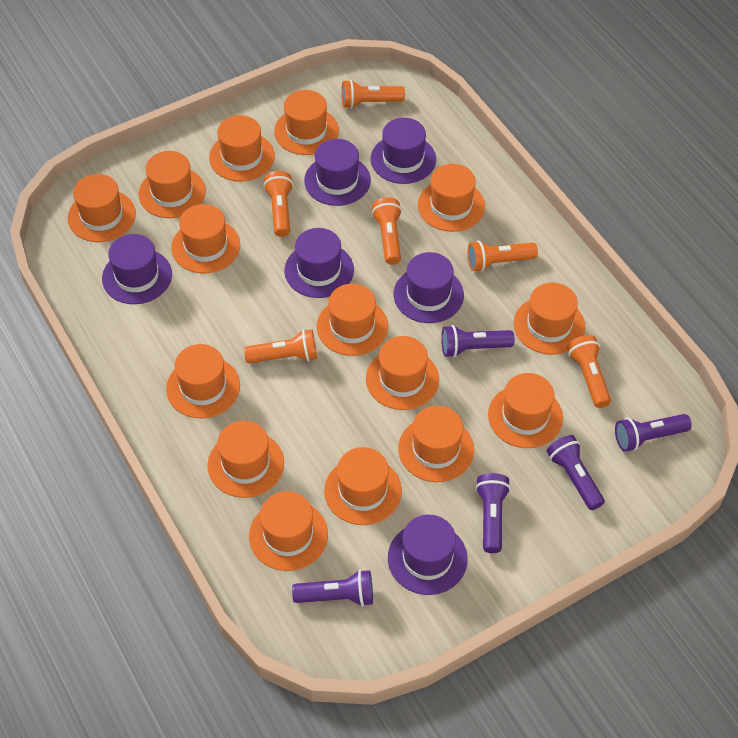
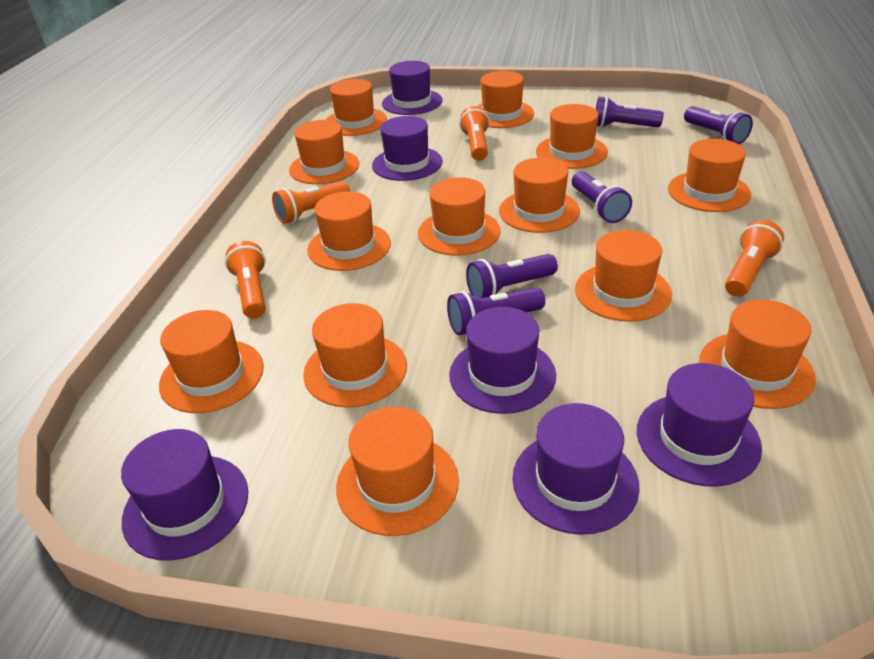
orange flashlight: 6 -> 4
orange hat: 15 -> 13

